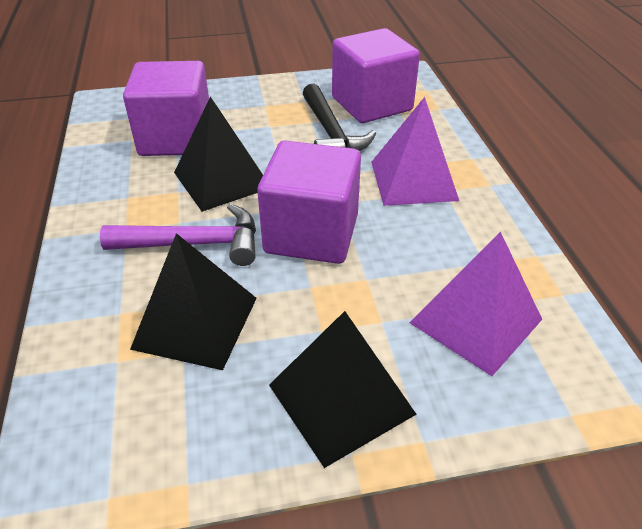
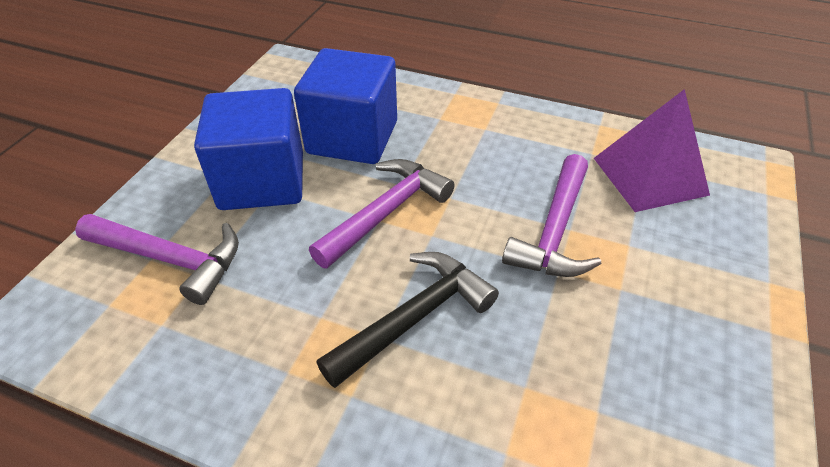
black pyramid: 3 -> 0
blue cube: 0 -> 2
purple cube: 3 -> 0
purple hammer: 1 -> 3
purple pyramid: 2 -> 1

